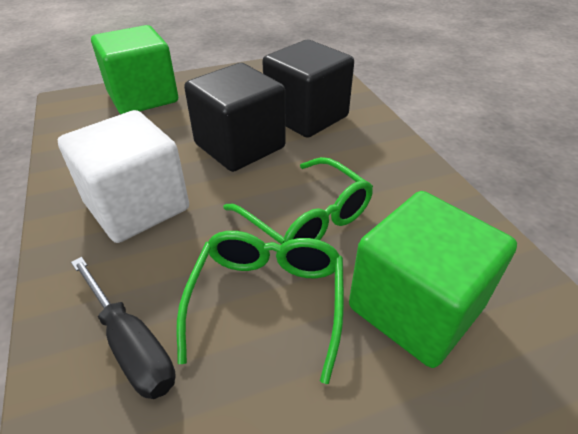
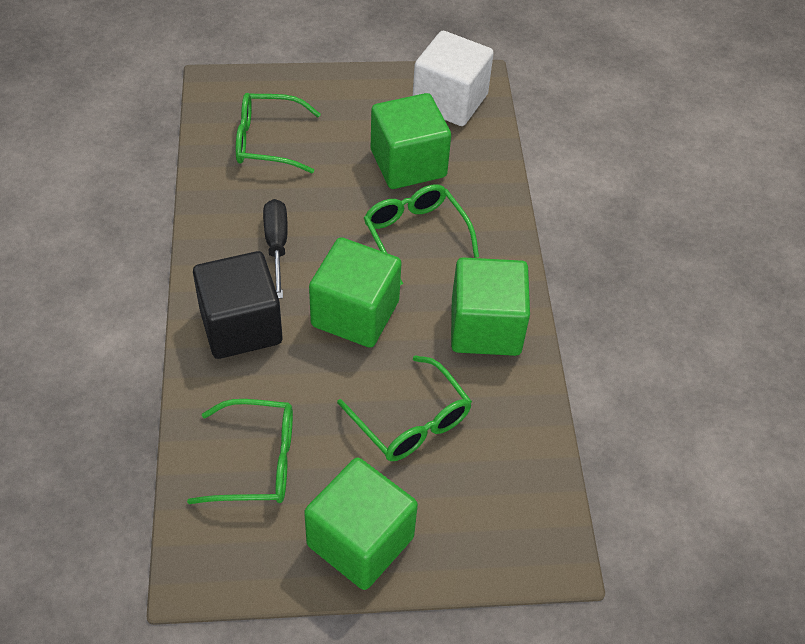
black cube: 2 -> 1
green cube: 2 -> 4
green glasses: 2 -> 4

